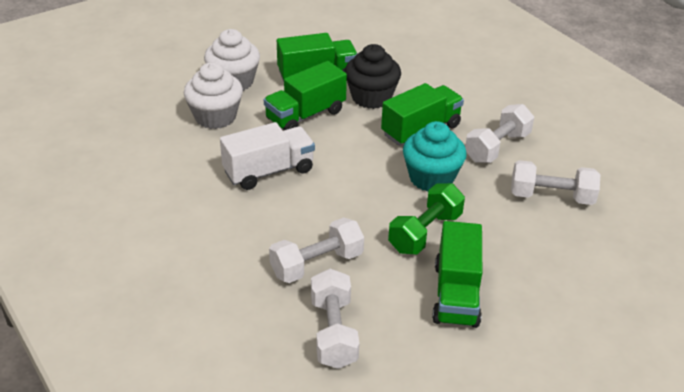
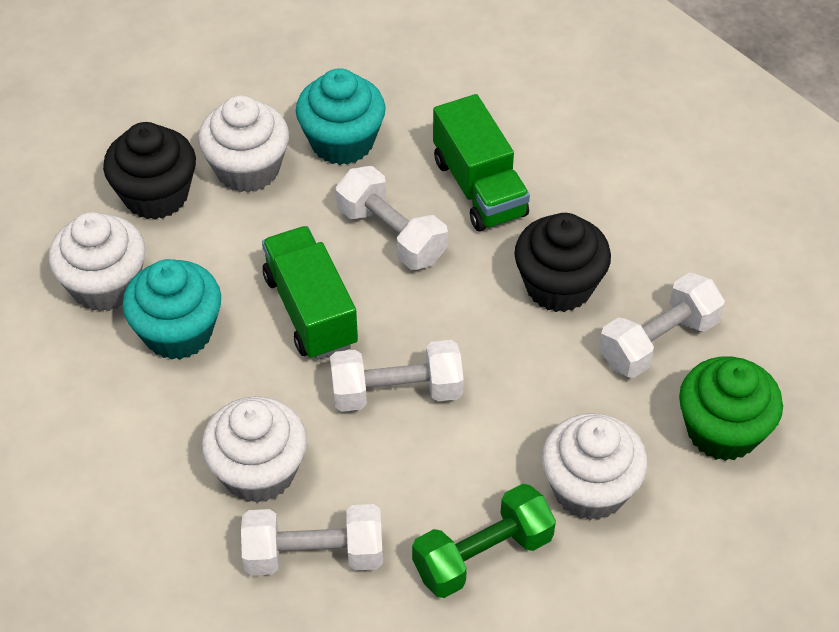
black cupcake: 1 -> 2
green cupcake: 0 -> 1
green truck: 4 -> 2
turquoise cupcake: 1 -> 2
white cupcake: 2 -> 4
white truck: 1 -> 0

